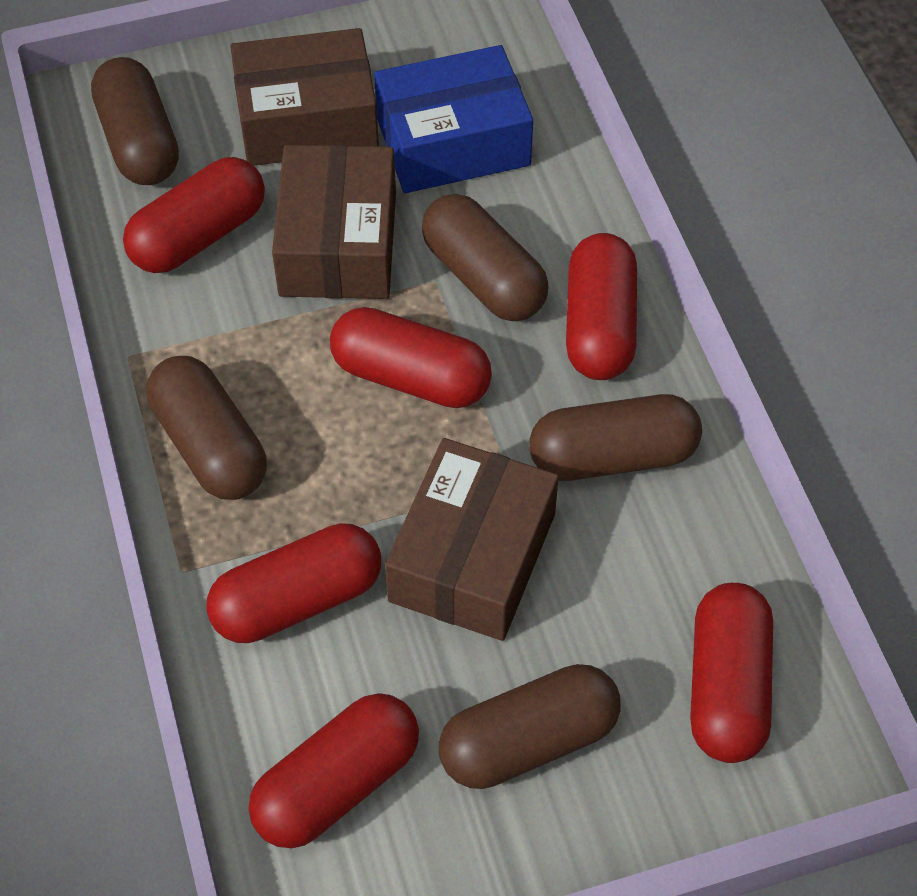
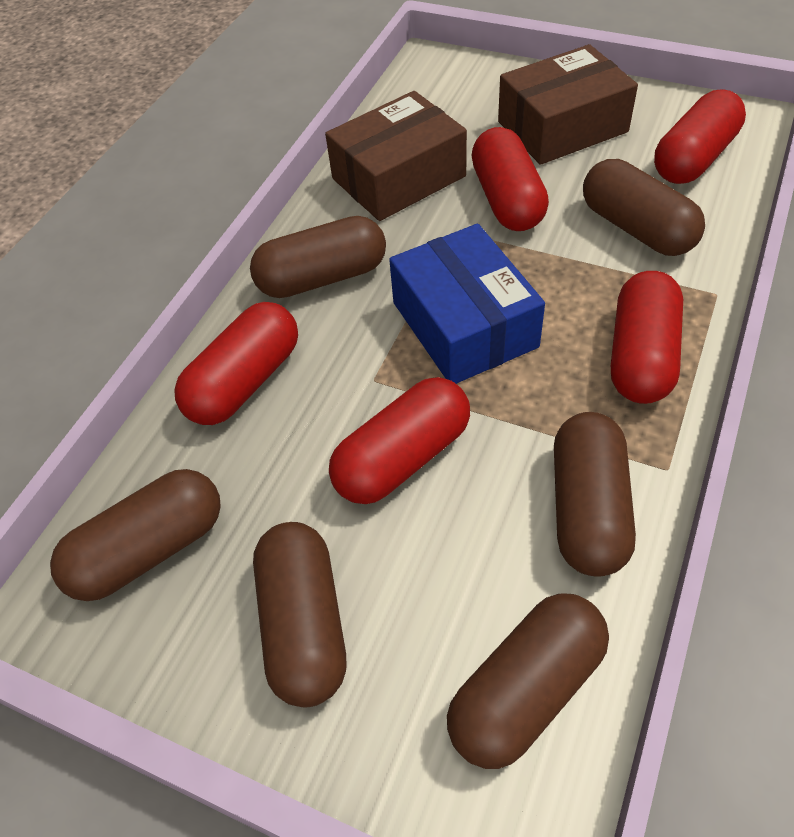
brown box: 3 -> 2
brown capsule: 5 -> 6
red capsule: 6 -> 5

